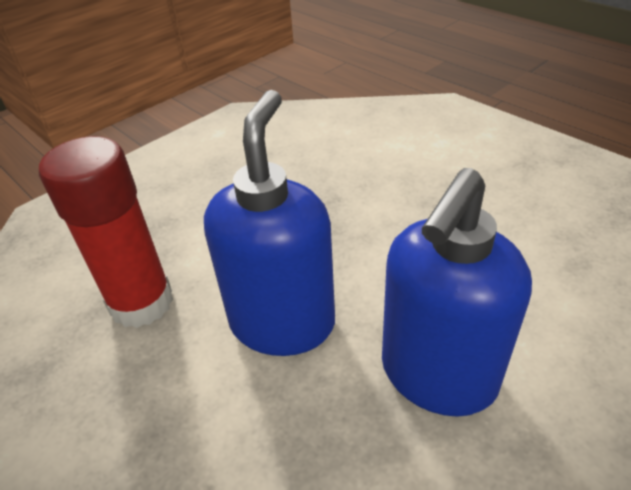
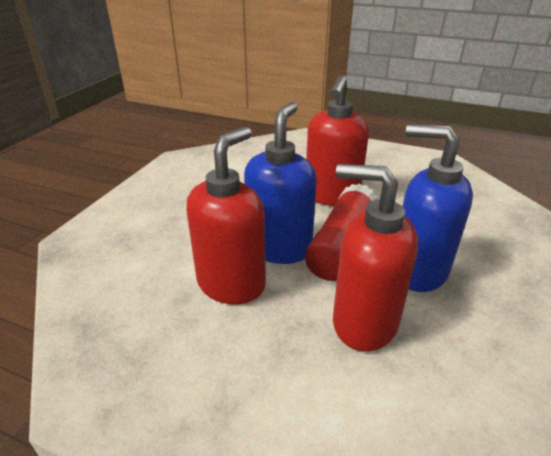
red soap dispenser: 0 -> 3

